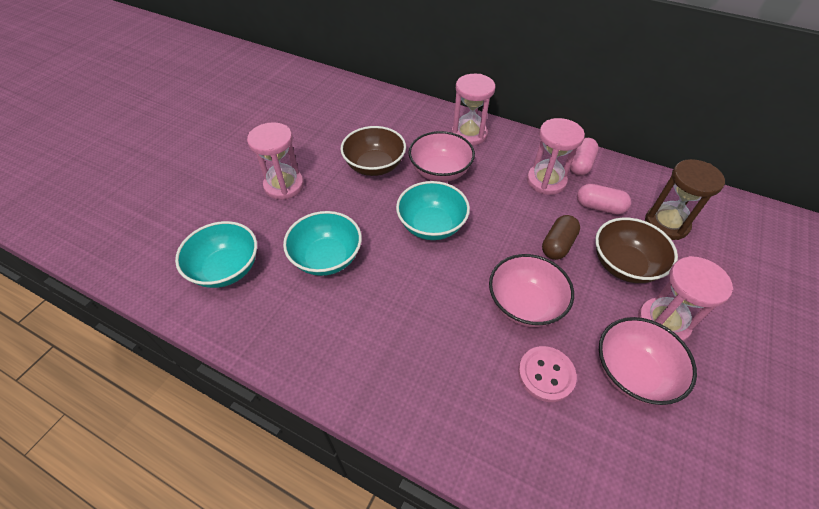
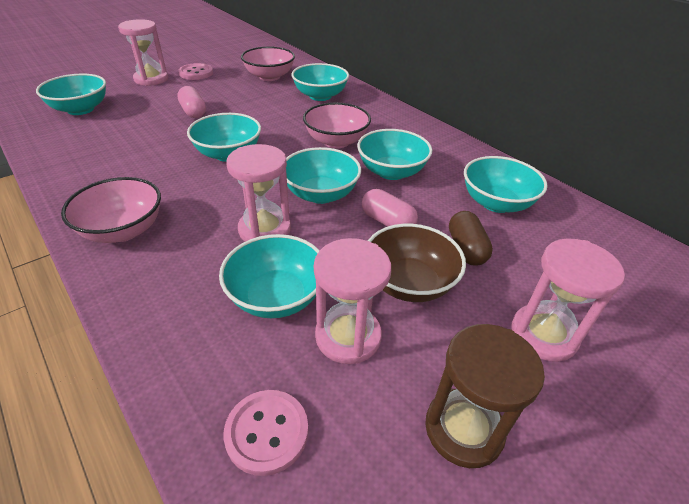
brown bowl: 2 -> 1
pink button: 1 -> 2
turquoise bowl: 3 -> 7

